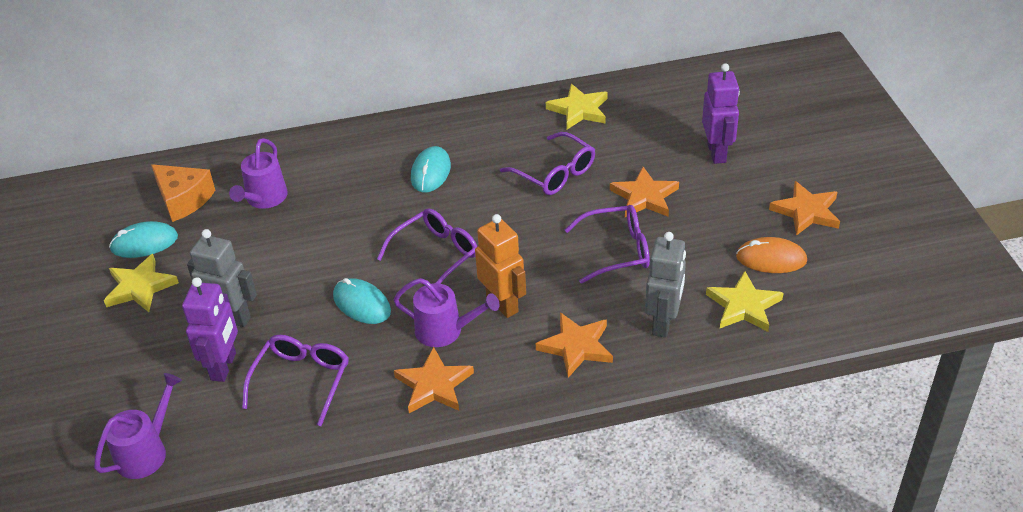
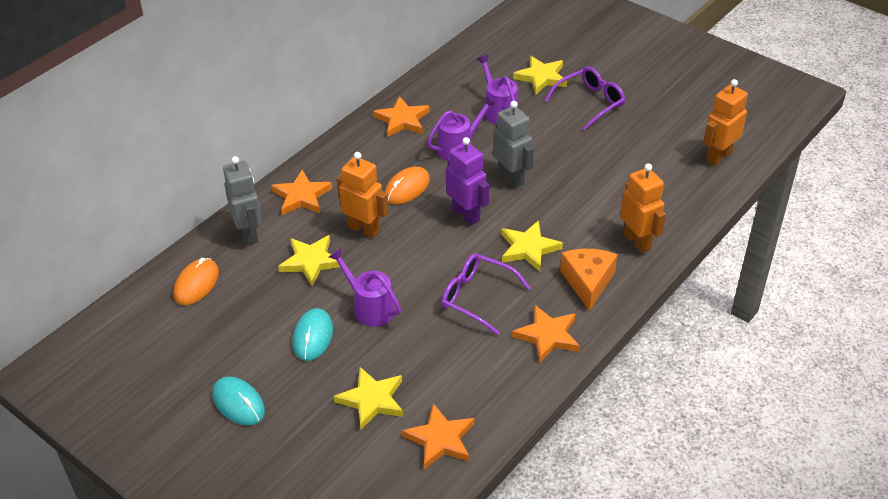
orange mouse: 1 -> 2
orange robot: 1 -> 3
purple glasses: 4 -> 2
purple robot: 2 -> 1
turquoise mouse: 3 -> 2
yellow star: 3 -> 4

